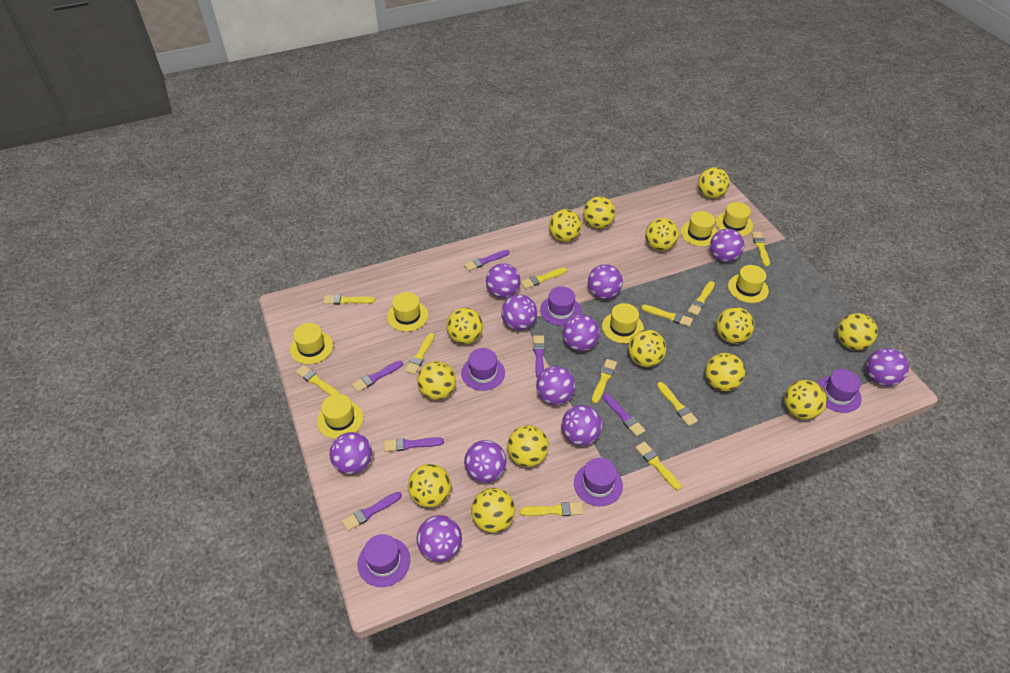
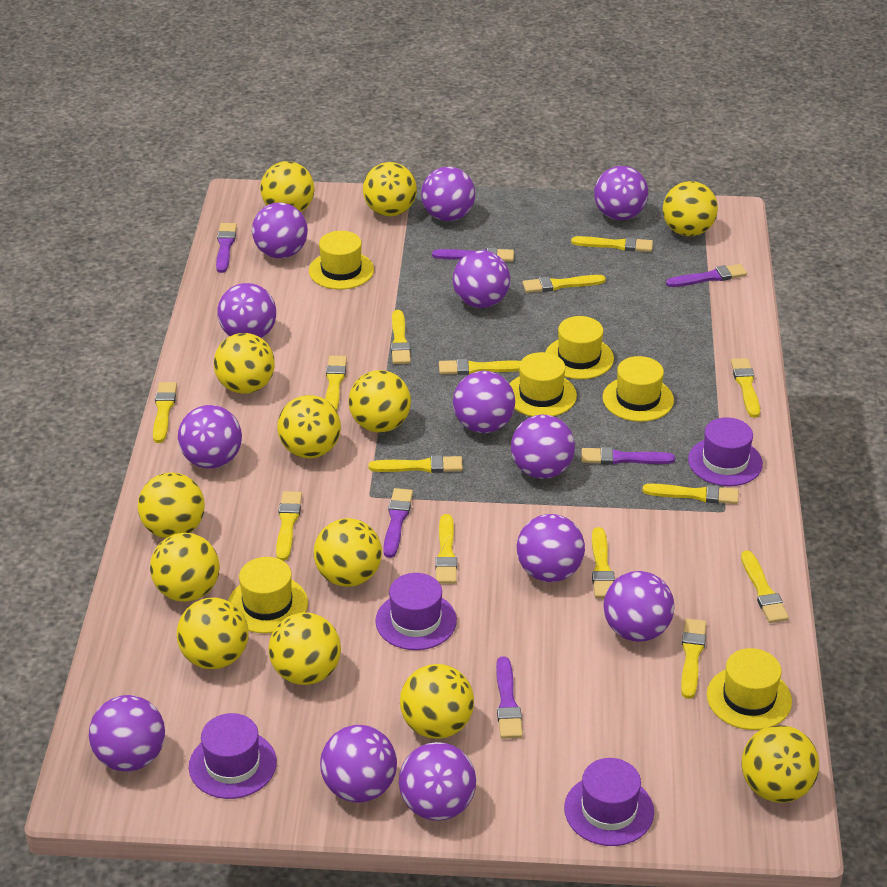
purple ball: 11 -> 13
purple hat: 5 -> 4
yellow ball: 14 -> 13
yellow brush: 11 -> 14
yellow hat: 7 -> 6

